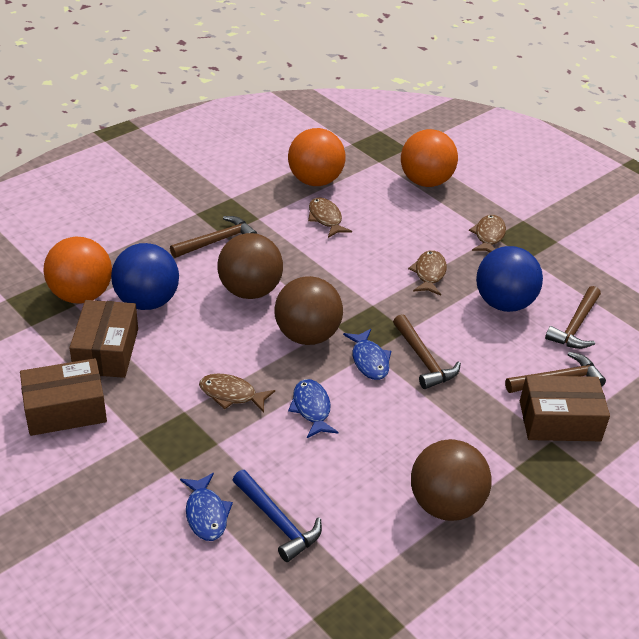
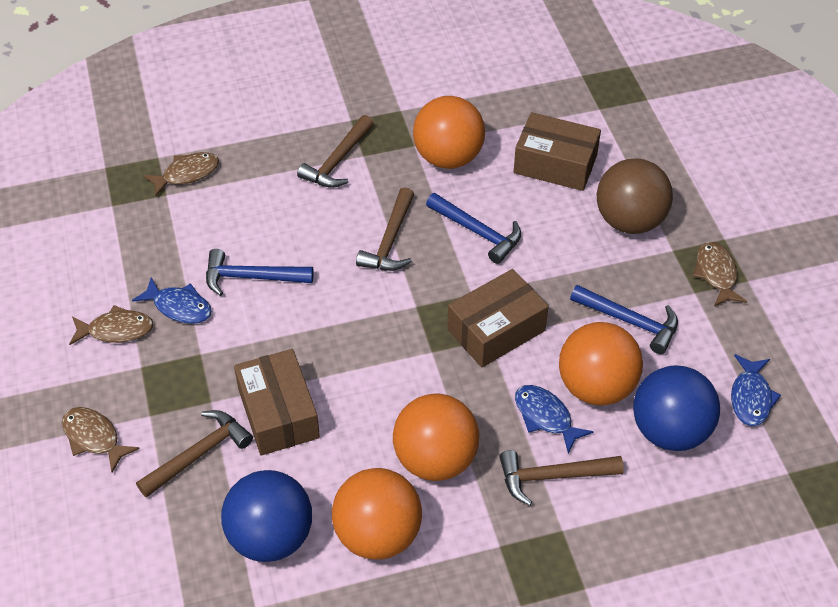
blue hammer: 1 -> 3
brown ball: 3 -> 1
orange ball: 3 -> 4

